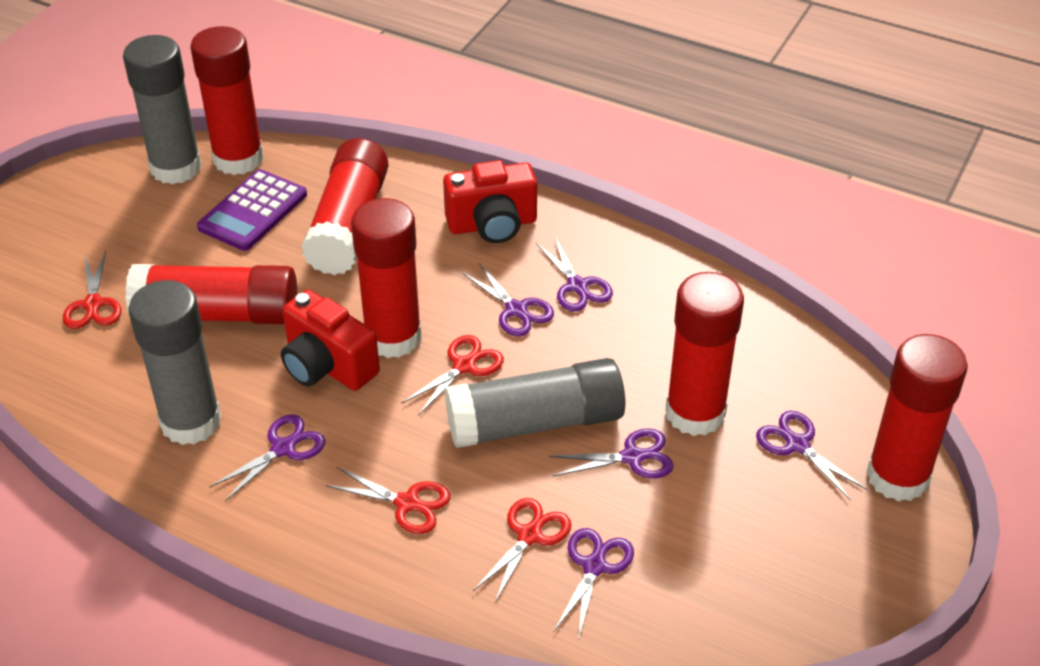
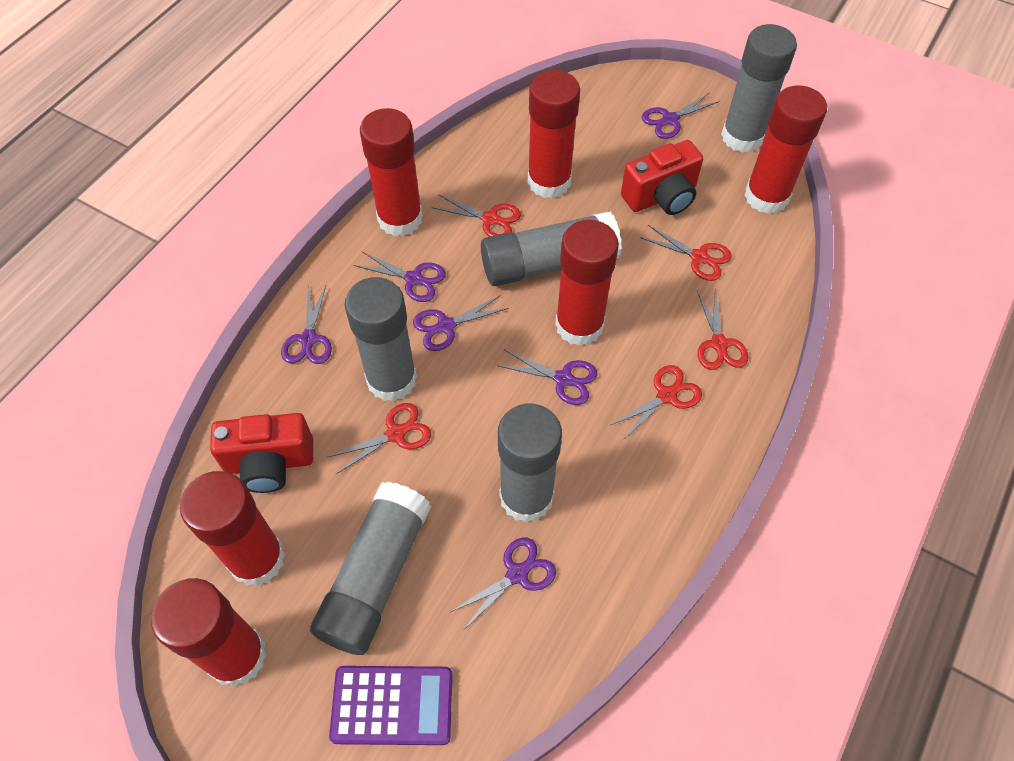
grey glue stick: 3 -> 5
red scissors: 4 -> 5

